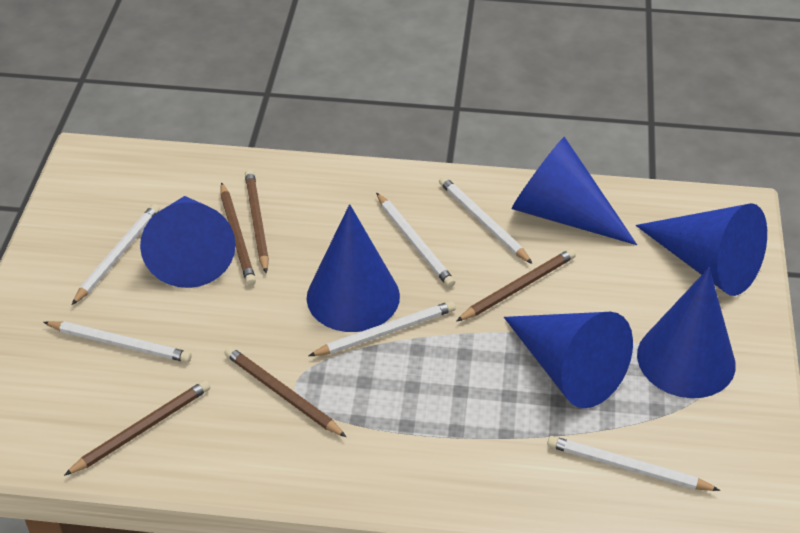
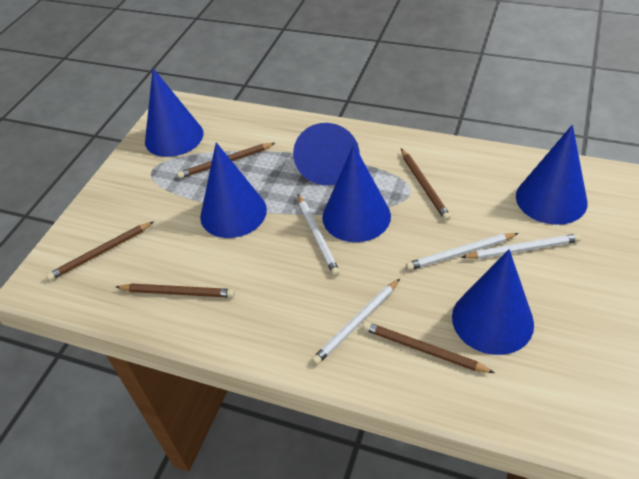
white pencil: 6 -> 4

